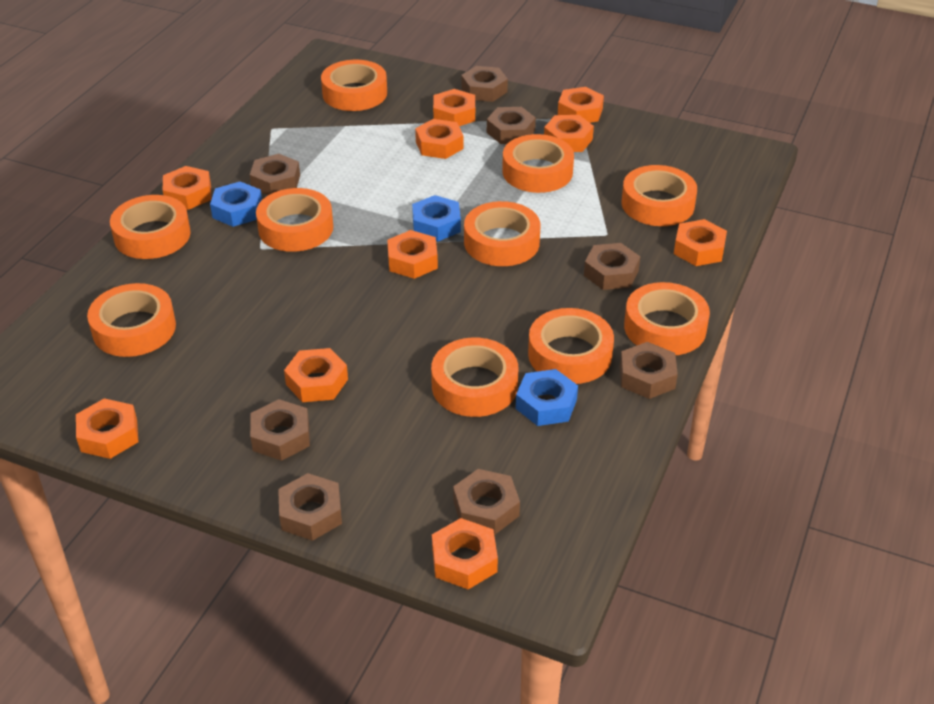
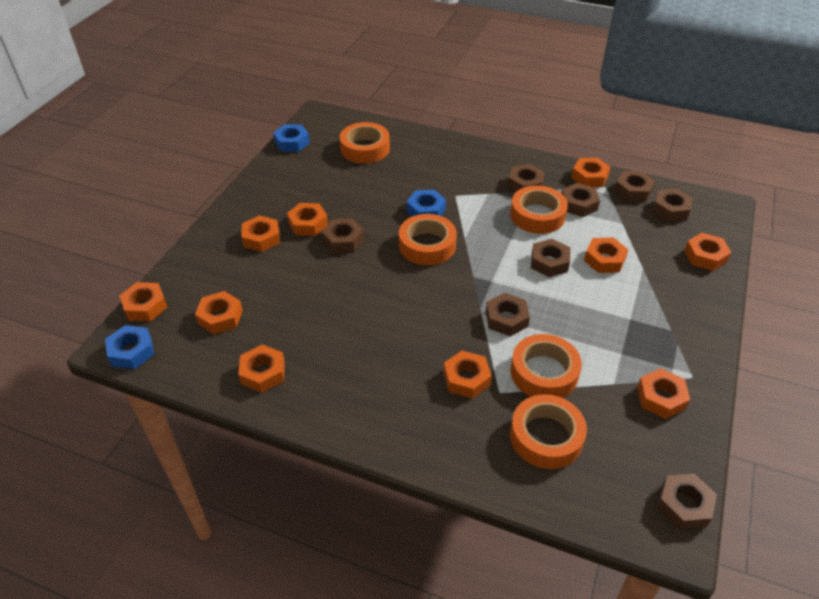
orange tape: 10 -> 5

